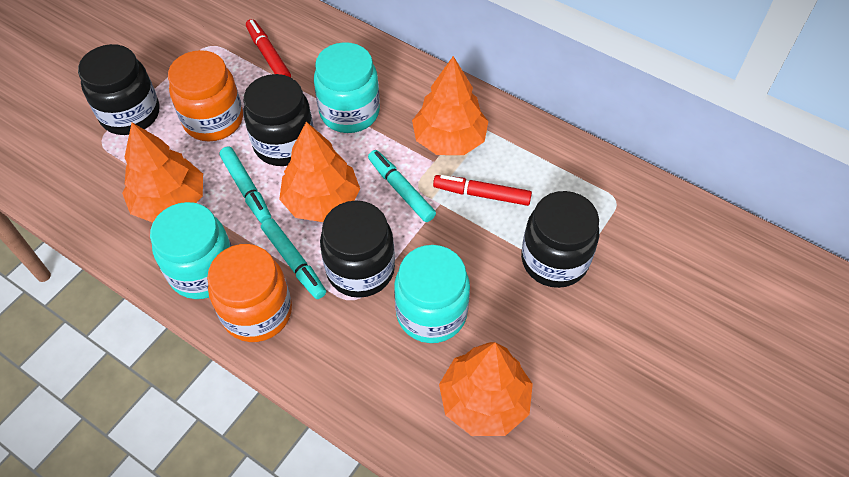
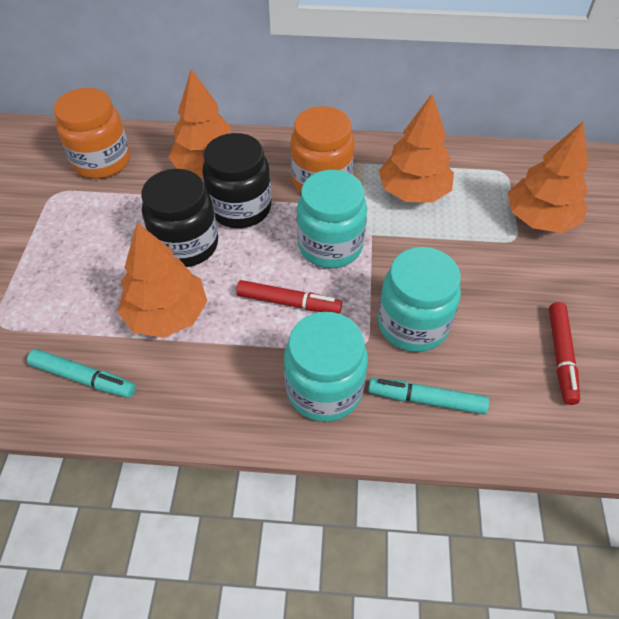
black jar: 4 -> 2
turquoise marker: 3 -> 2

